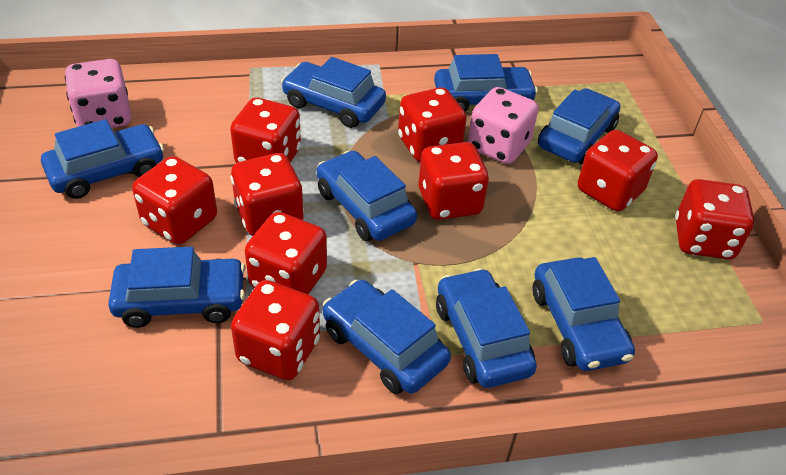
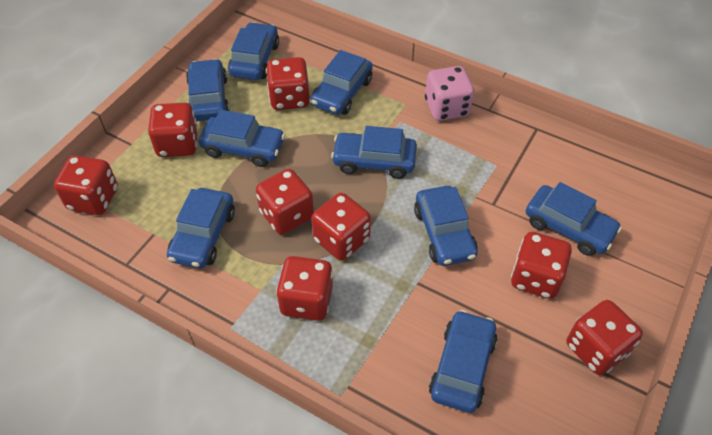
pink dice: 2 -> 1
red dice: 9 -> 8

